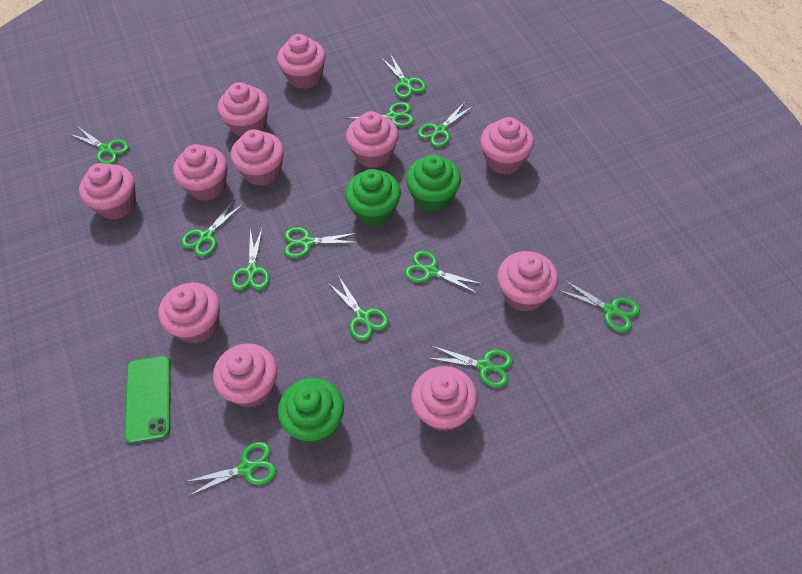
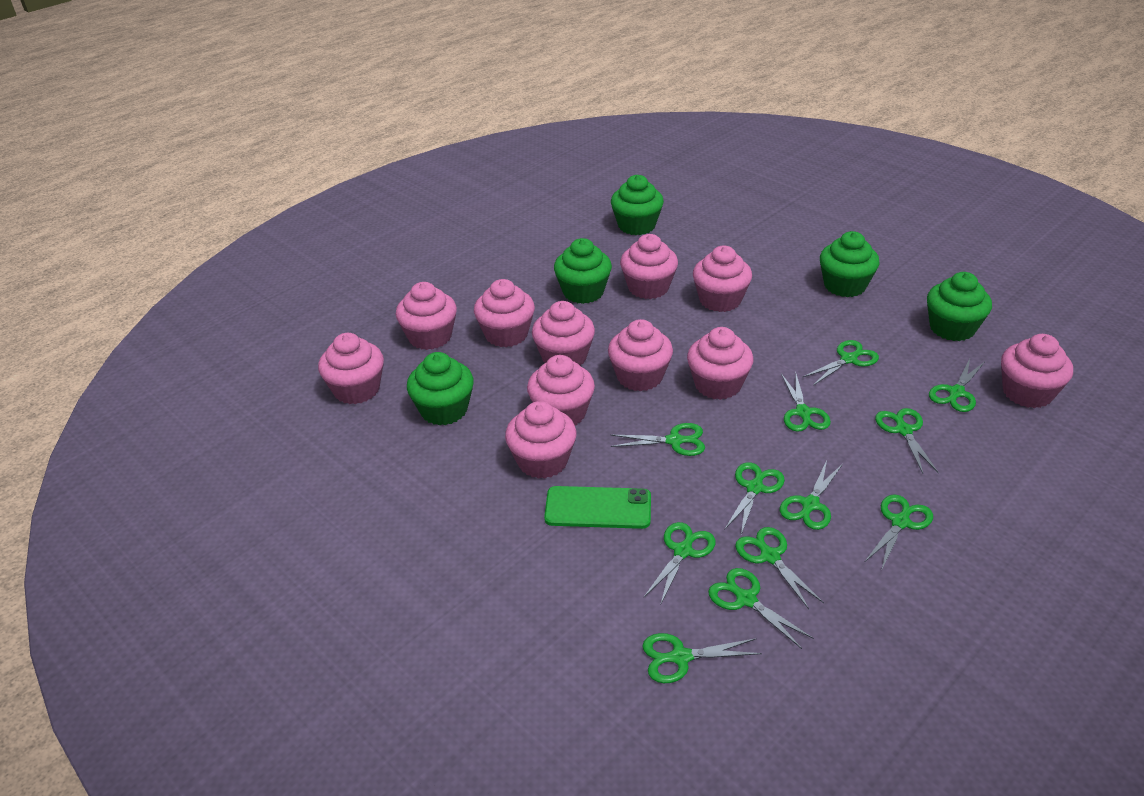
green cupcake: 3 -> 5

